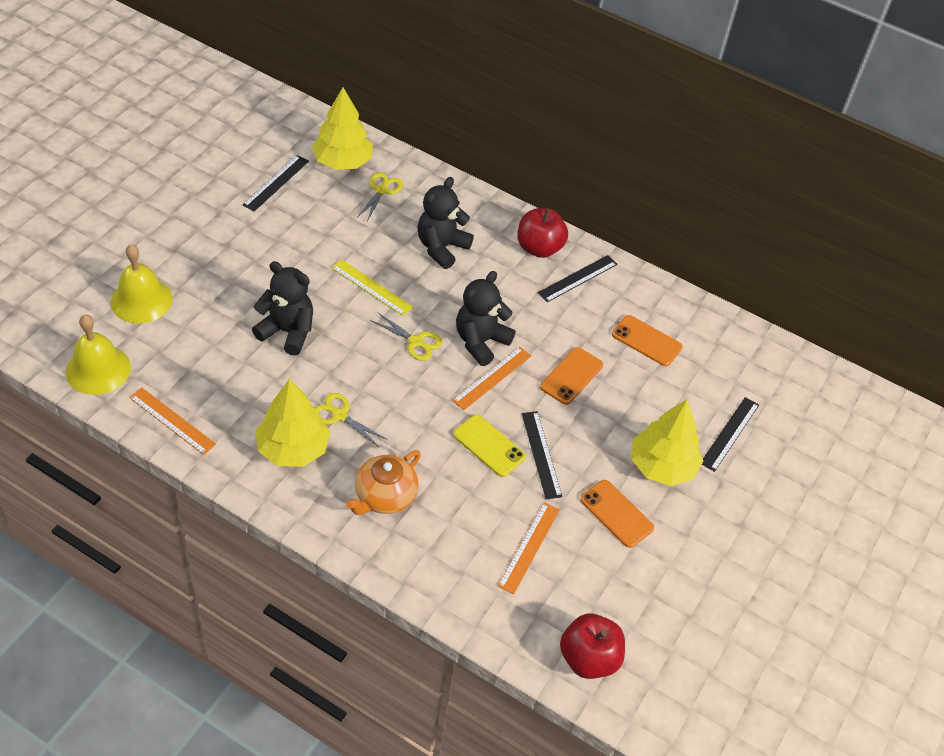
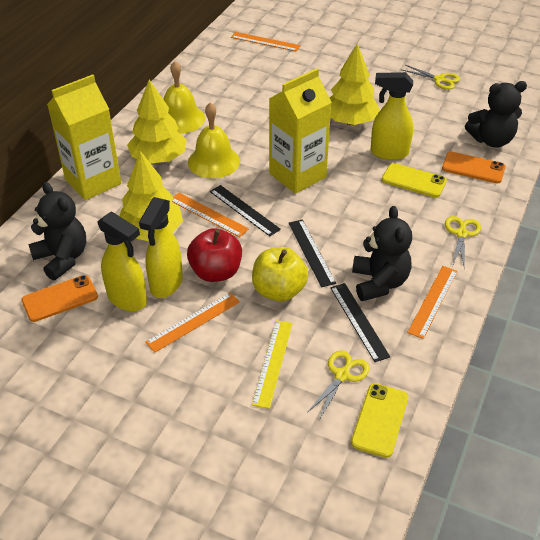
black ruler: 4 -> 3
orange phone: 3 -> 2
orange ruler: 3 -> 4
orange teapot: 1 -> 0
red apple: 2 -> 1
yellow apple: 0 -> 1
yellow carton: 0 -> 2
yellow phone: 1 -> 2
yellow spray bottle: 0 -> 3

